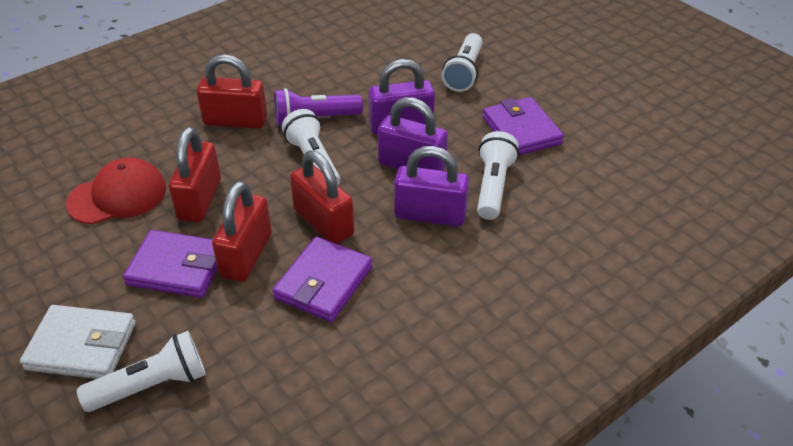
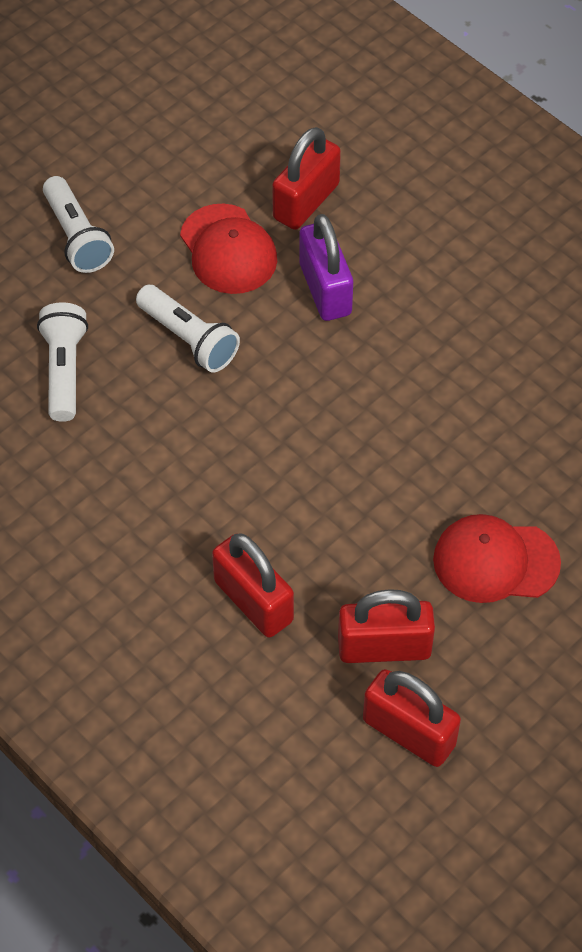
purple flashlight: 1 -> 0
purple padlock: 3 -> 1
purple wallet: 3 -> 0
red cap: 1 -> 2
white flashlight: 4 -> 3
white wallet: 1 -> 0

